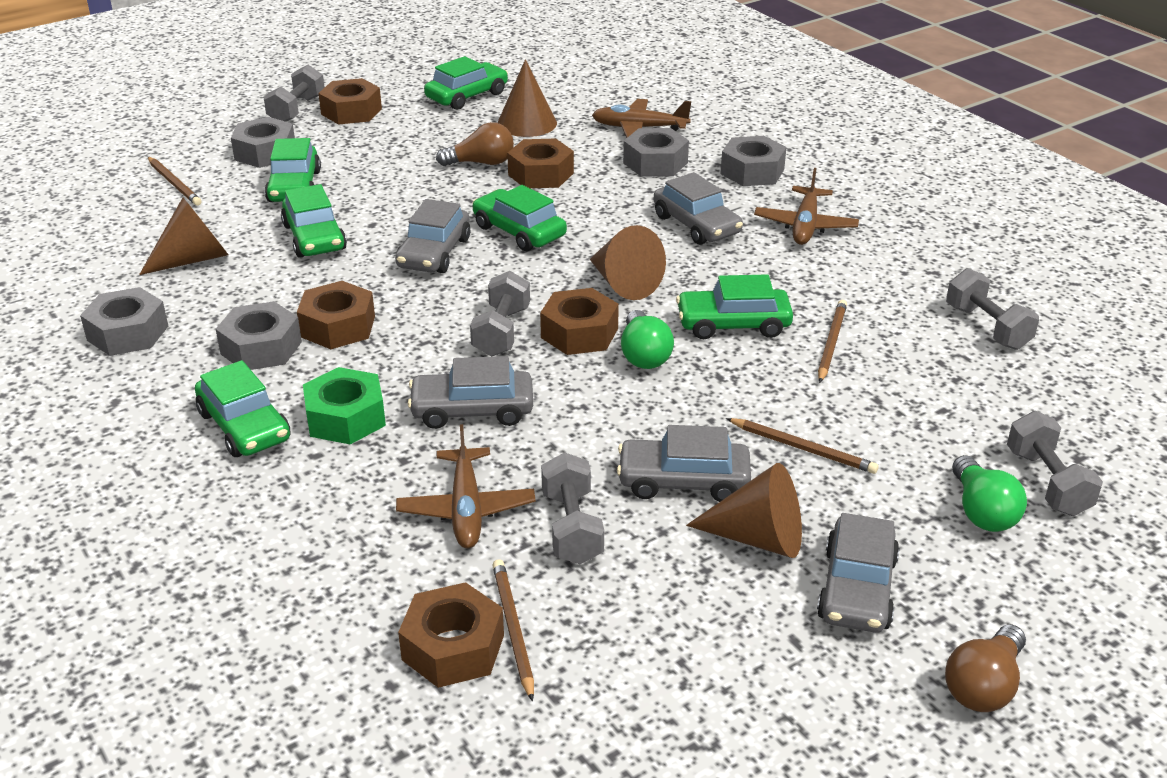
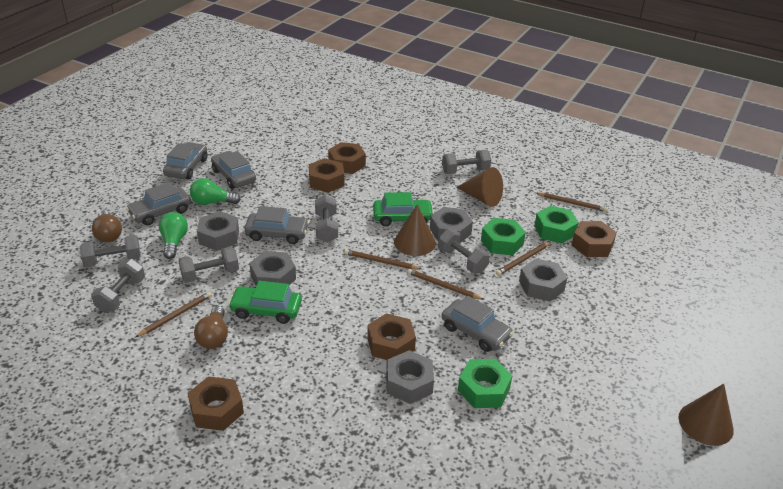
brown cone: 4 -> 3
brown pencil: 4 -> 5
brown plane: 3 -> 0
green car: 6 -> 2
green nut: 1 -> 3
grey dumbbell: 5 -> 6

